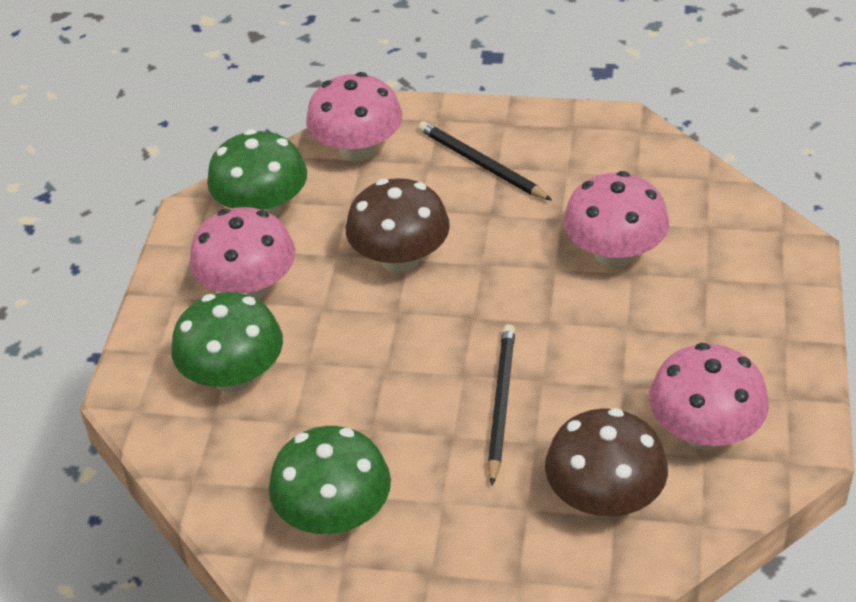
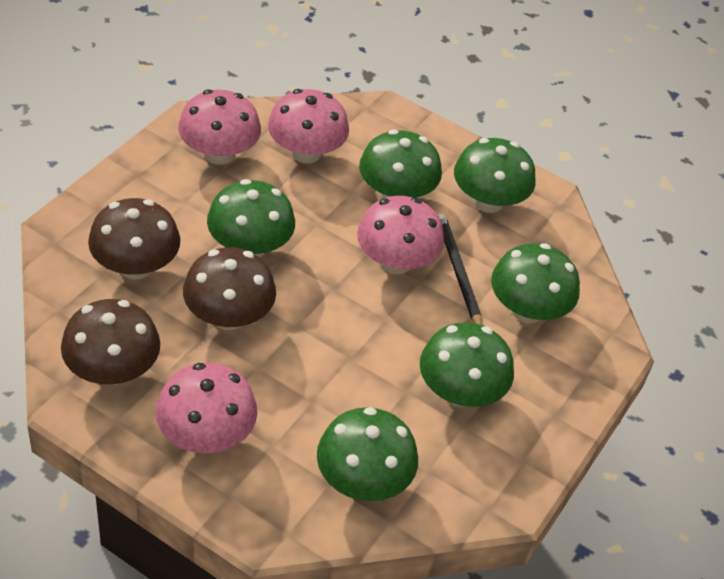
black pencil: 2 -> 1
brown mushroom: 2 -> 3
green mushroom: 3 -> 6

